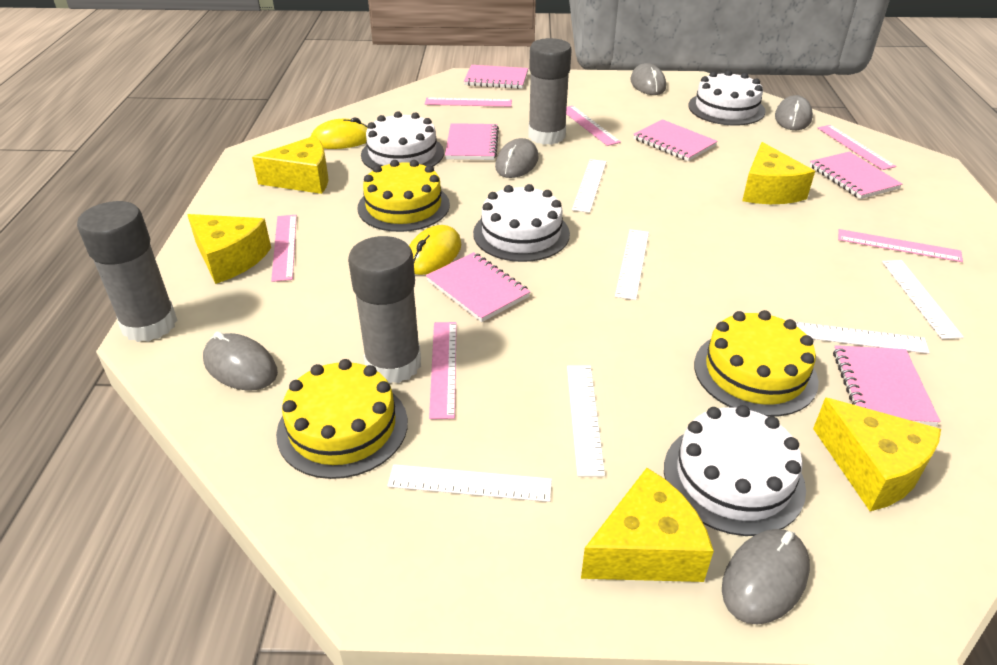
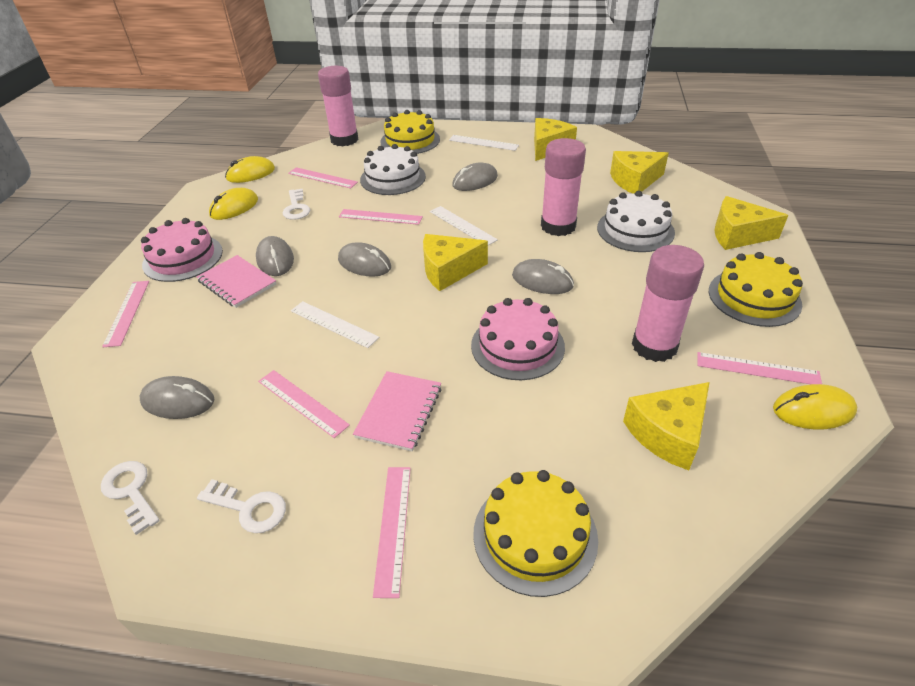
grey glue stick: 3 -> 0
pink cake: 0 -> 2
pink glue stick: 0 -> 3
pink notebook: 6 -> 2
white cake: 4 -> 2
white key: 0 -> 3
white ruler: 6 -> 3
yellow mouse: 2 -> 3

